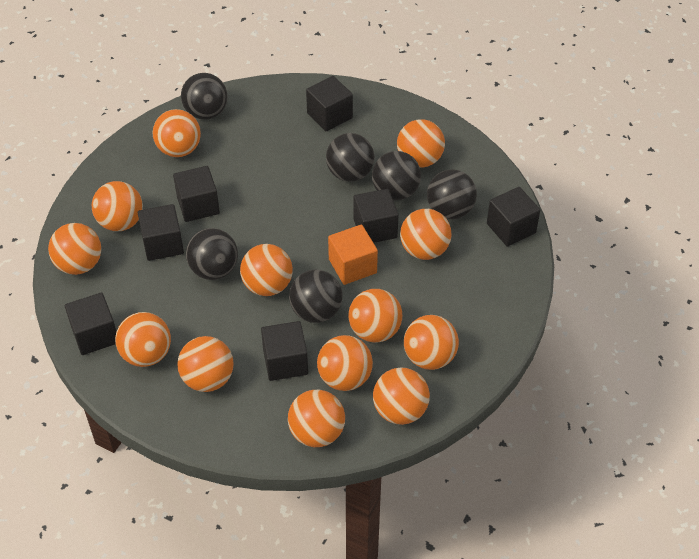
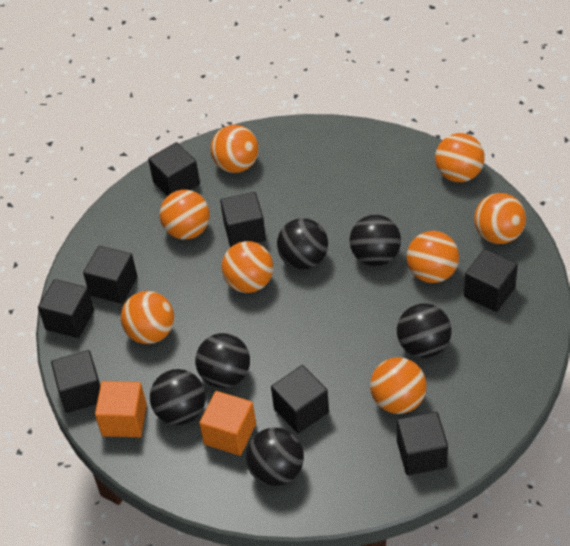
black cube: 7 -> 8
orange ball: 13 -> 8
orange cube: 1 -> 2

